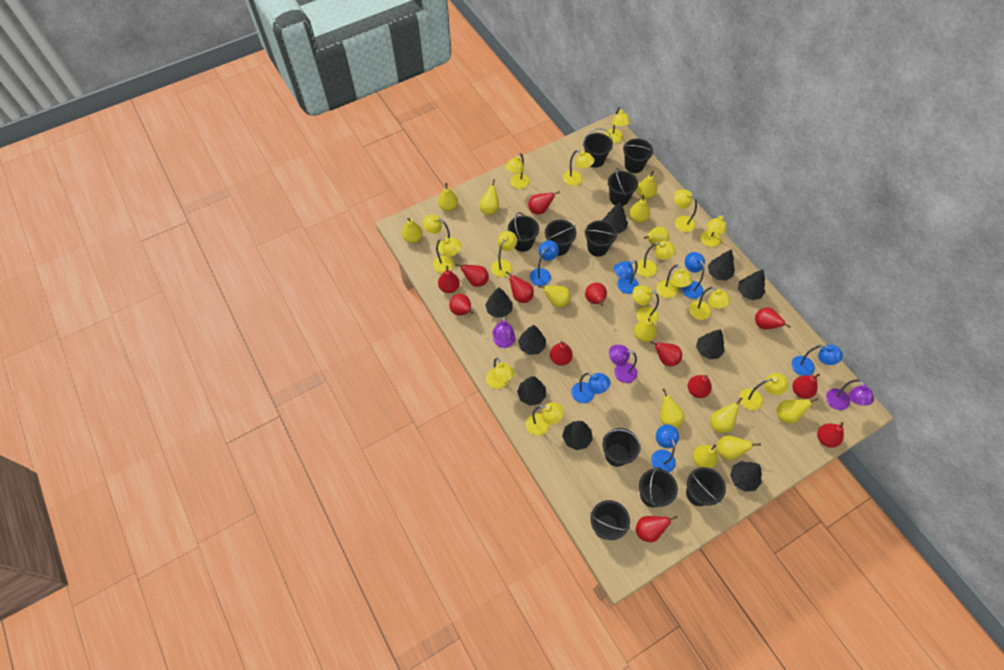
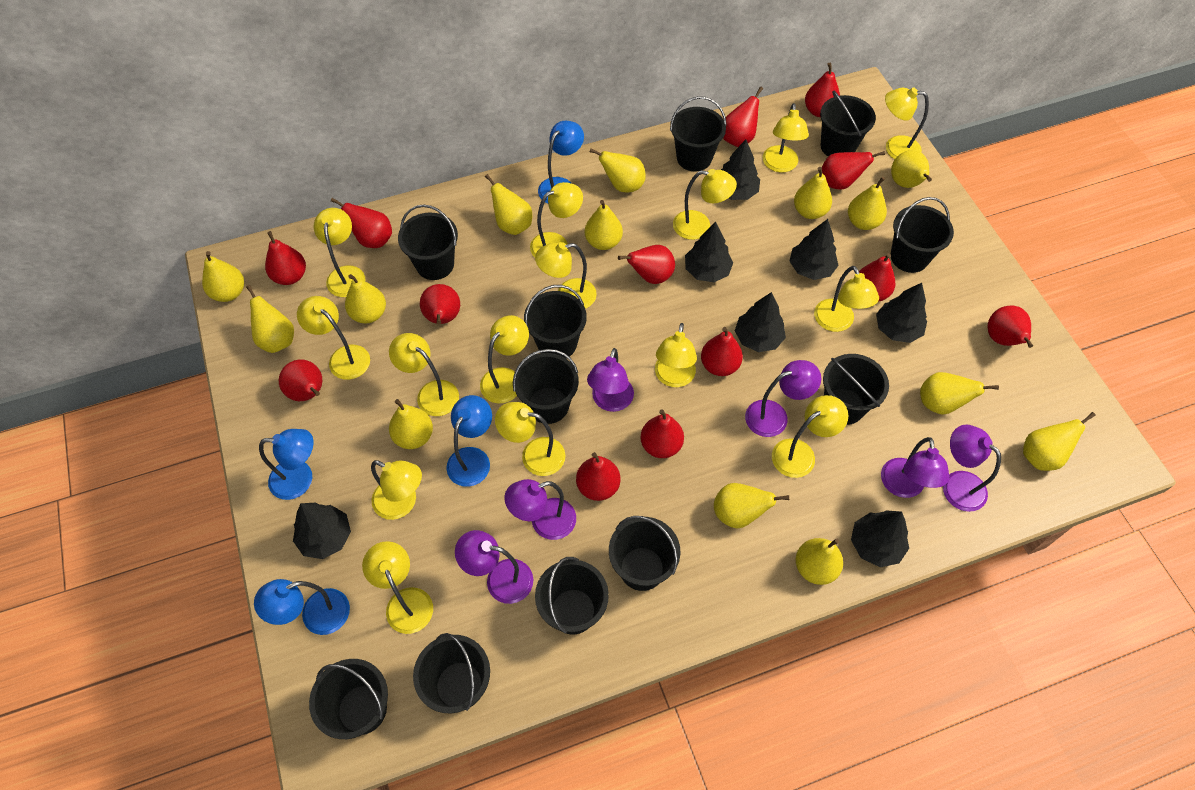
black bucket: 10 -> 11
black tree: 9 -> 7
blue lamp: 6 -> 4
purple lamp: 3 -> 6
yellow pear: 13 -> 14

